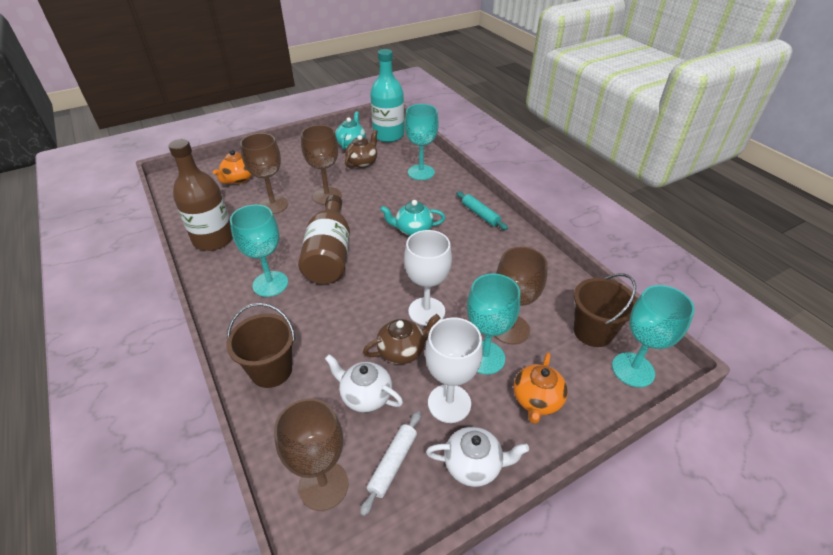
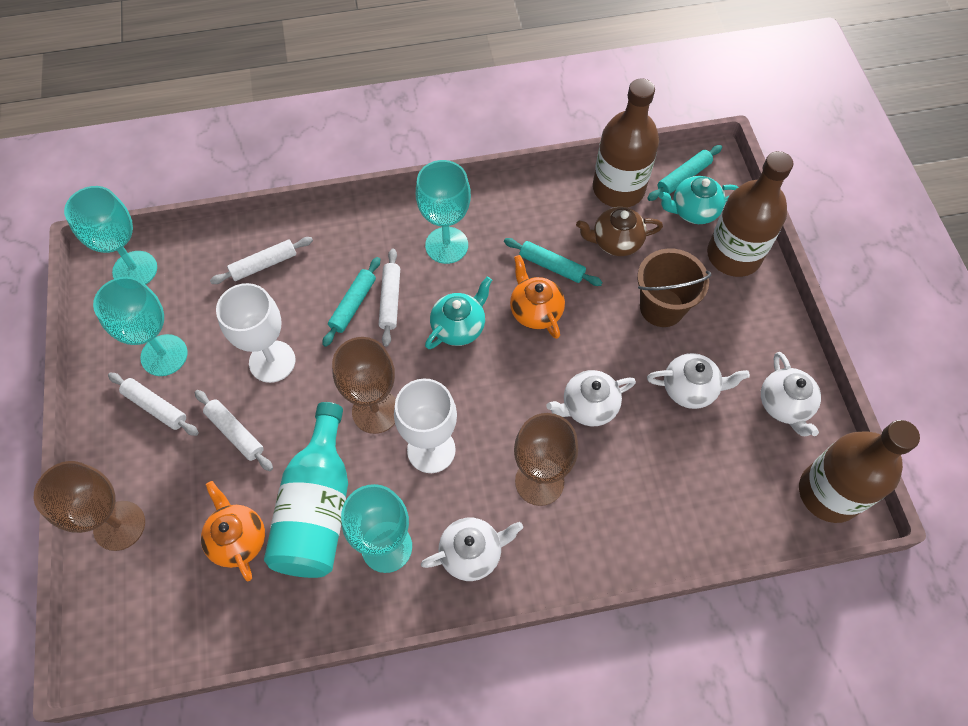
brown bottle: 2 -> 3
brown bucket: 2 -> 1
brown goblet: 4 -> 3
brown teapot: 2 -> 1
turquoise rolling pin: 1 -> 3
white rolling pin: 1 -> 4
white teapot: 2 -> 4

